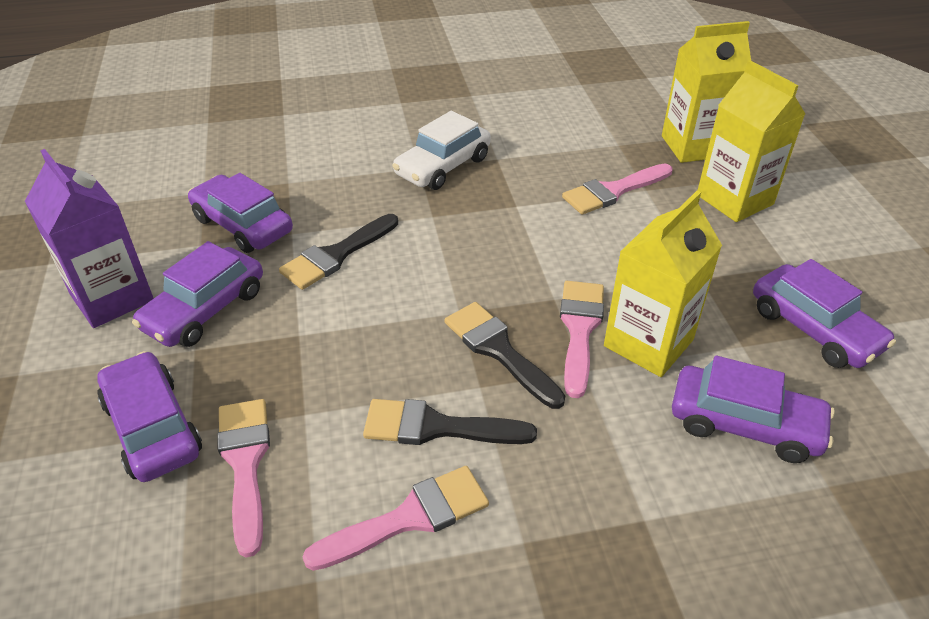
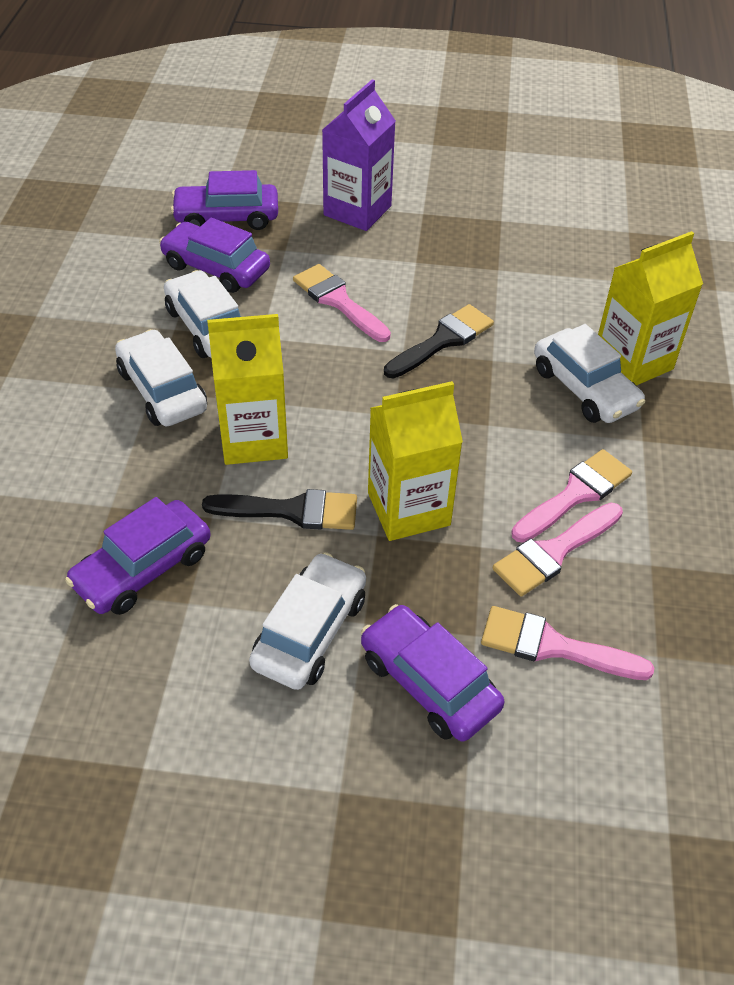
black brush: 3 -> 2
purple car: 5 -> 4
white car: 1 -> 4

